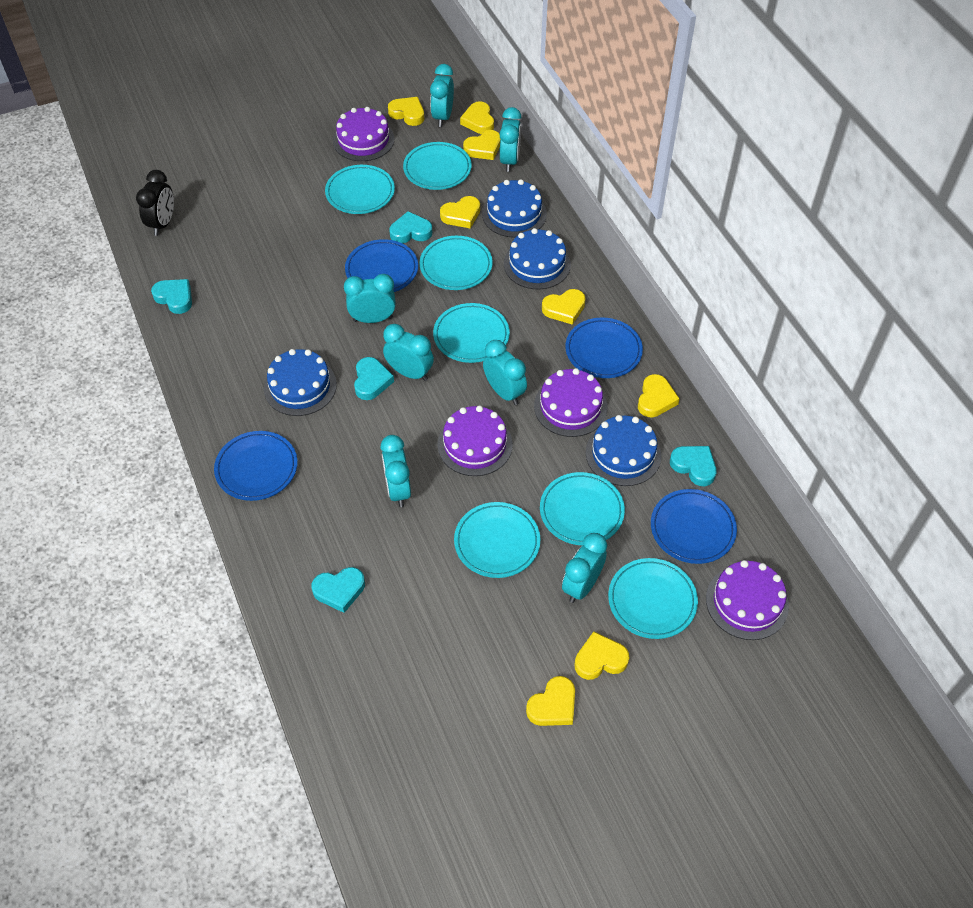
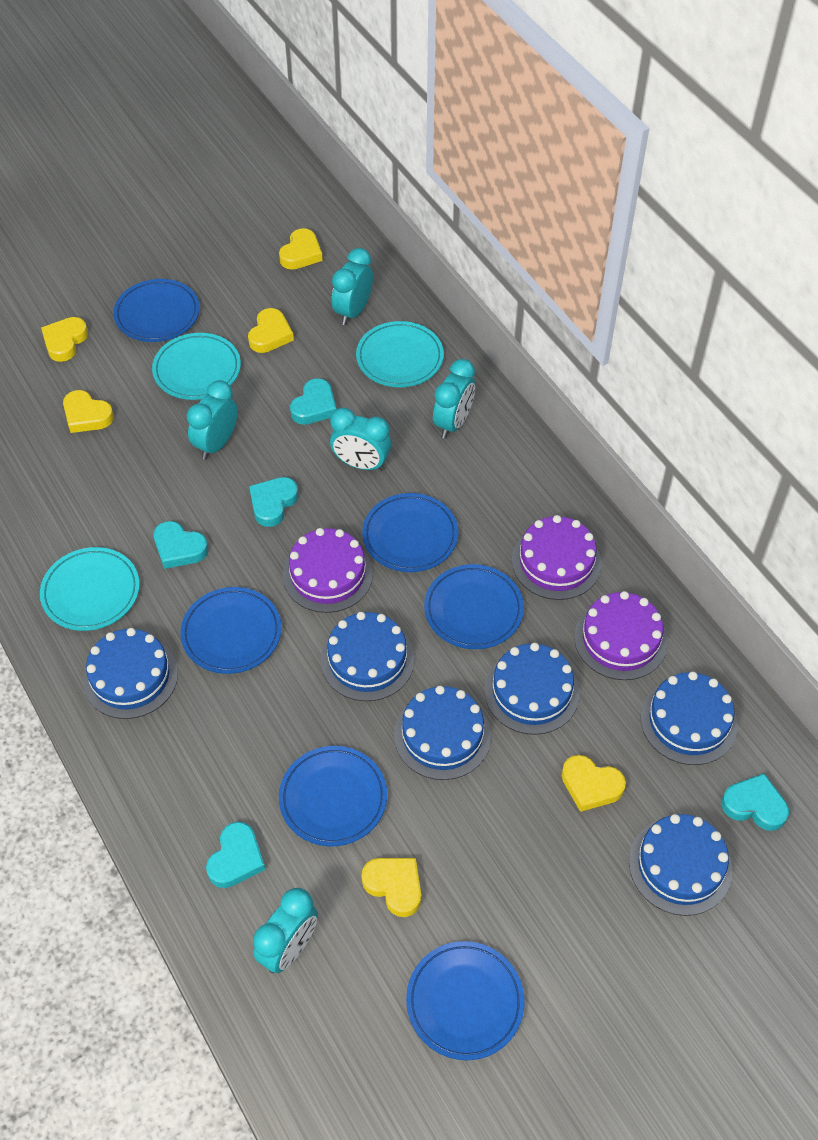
black clock: 1 -> 0
blue cake: 4 -> 6
blue plate: 4 -> 6
purple cake: 4 -> 3
turquoise clock: 7 -> 5
turquoise plate: 7 -> 3
yellow heart: 8 -> 6

